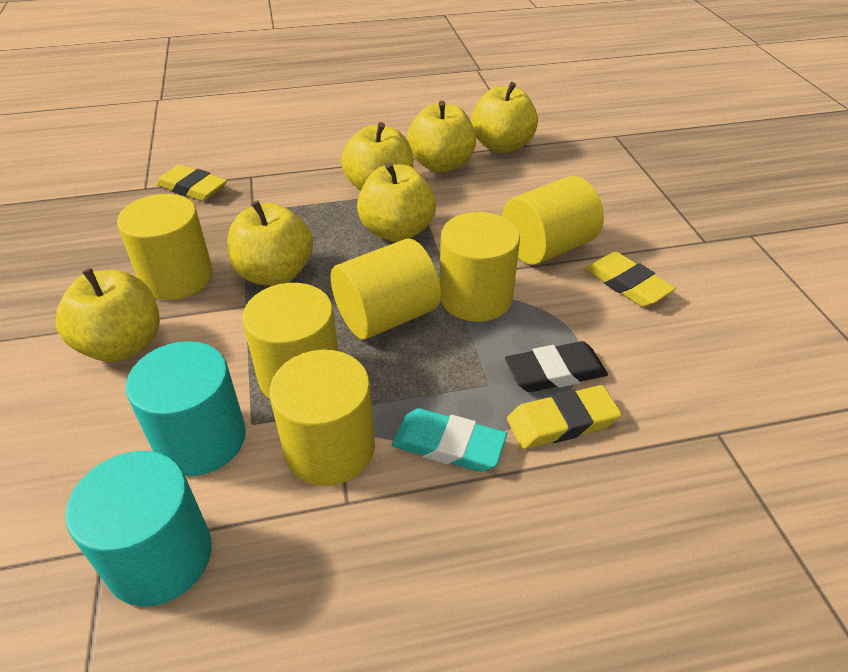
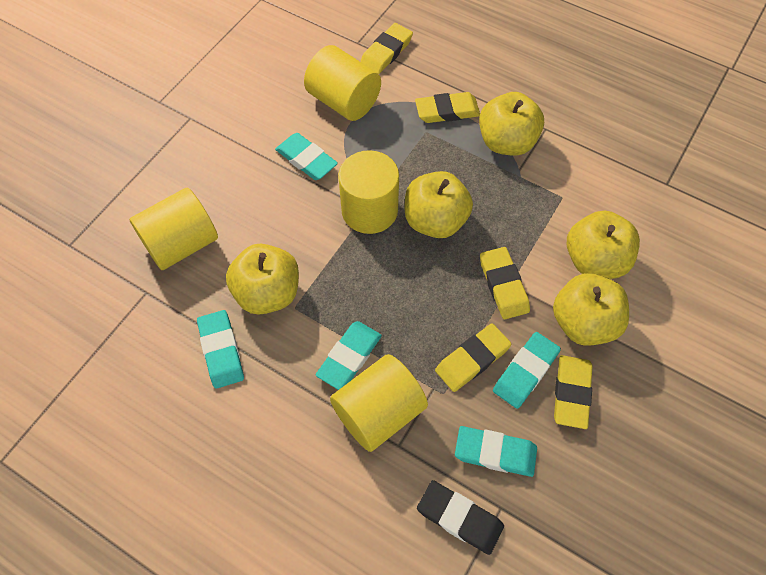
turquoise cylinder: 2 -> 0
turquoise eraser: 1 -> 5
yellow apple: 6 -> 5
yellow cylinder: 6 -> 4
yellow eraser: 3 -> 5

